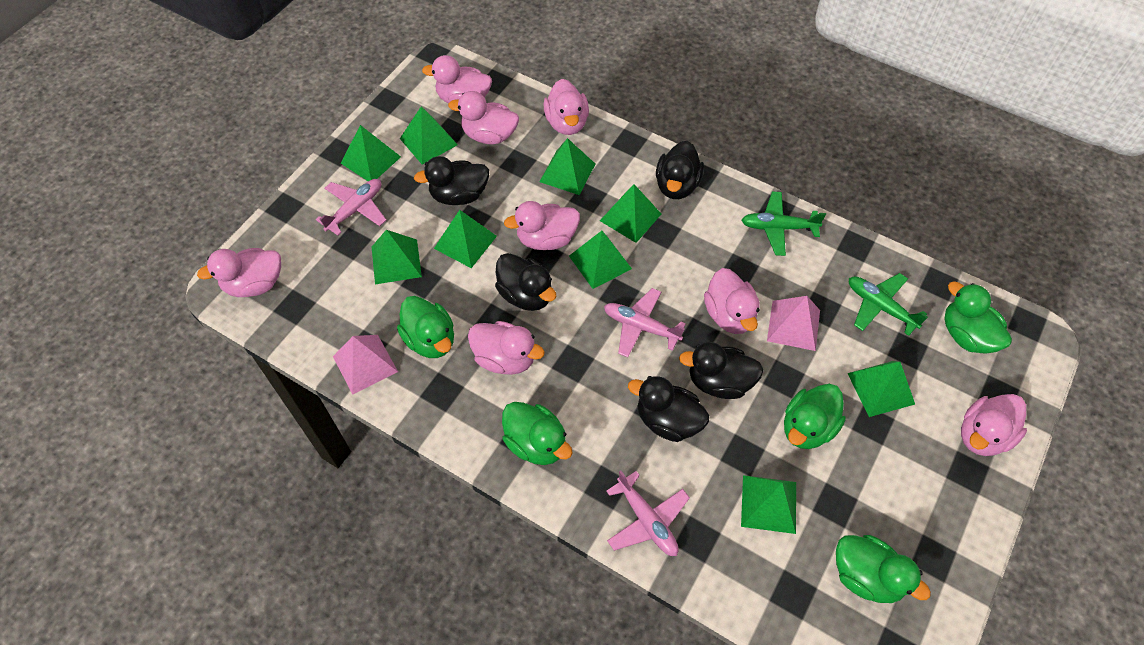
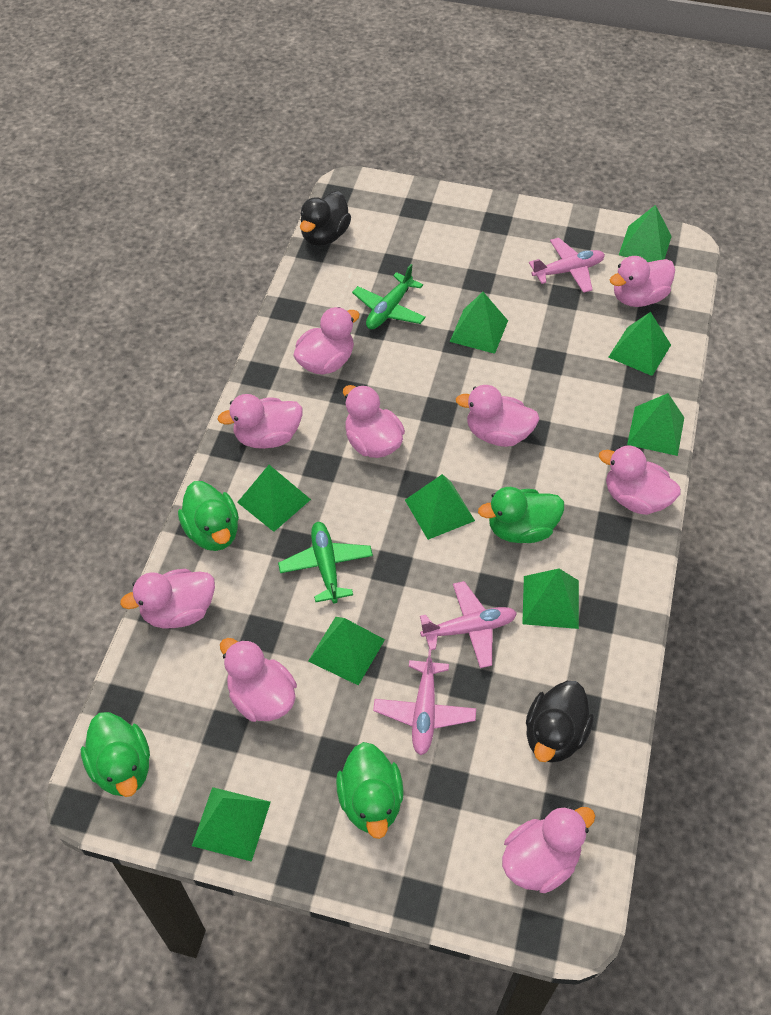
black duck: 5 -> 2
green duck: 5 -> 4
pink duck: 8 -> 9
pink pyramid: 2 -> 0

